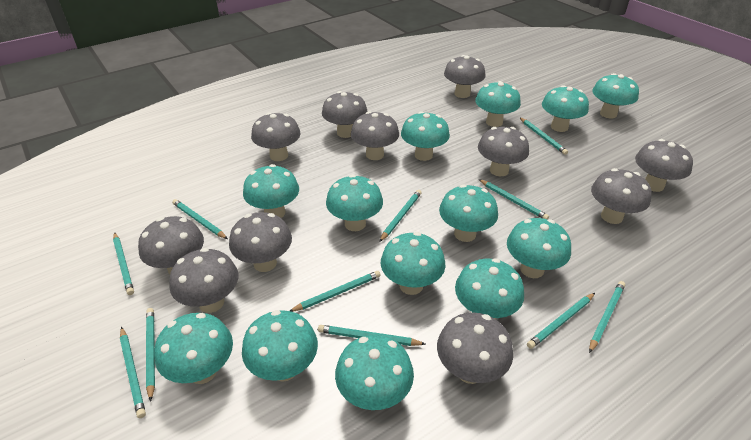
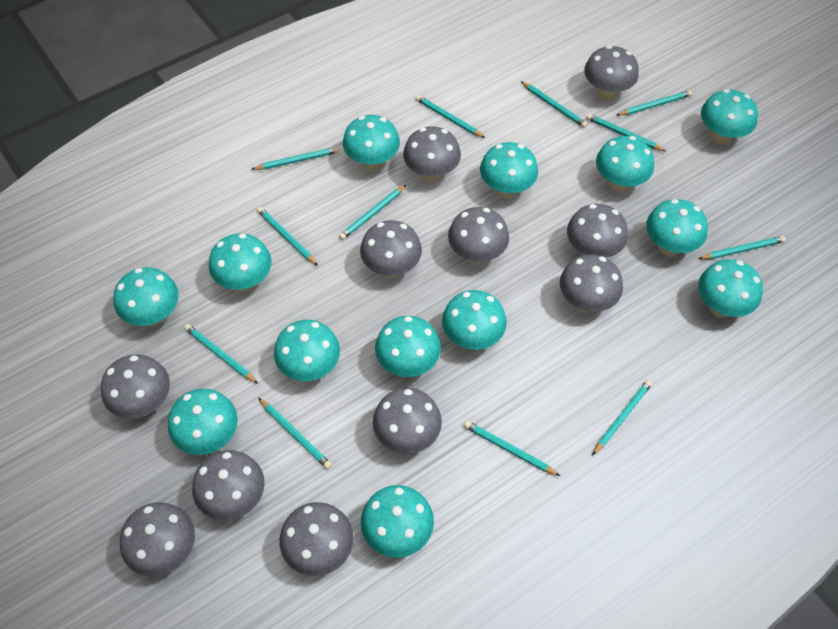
turquoise pencil: 11 -> 12

